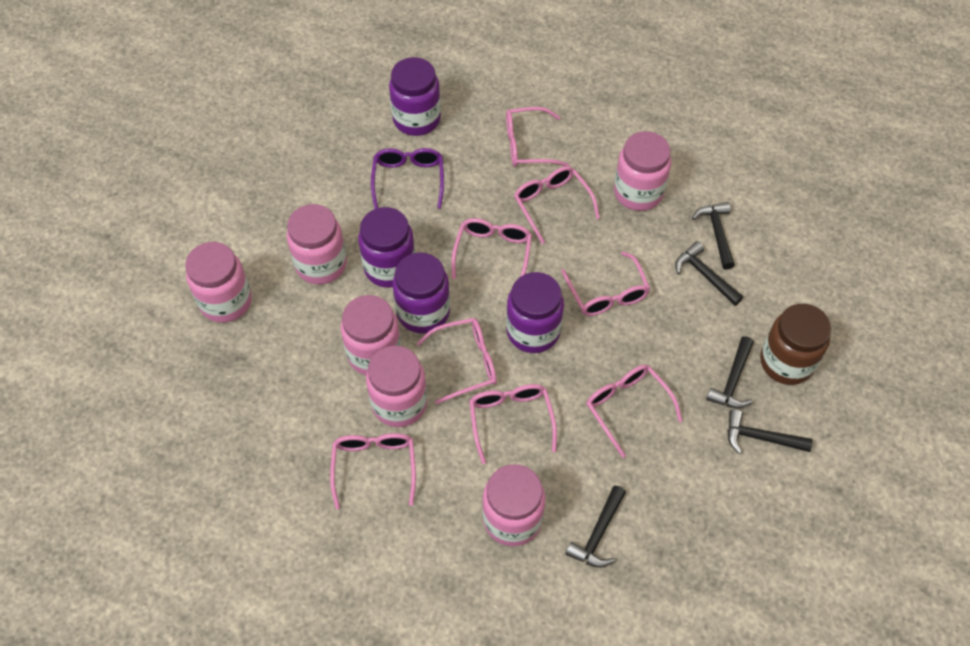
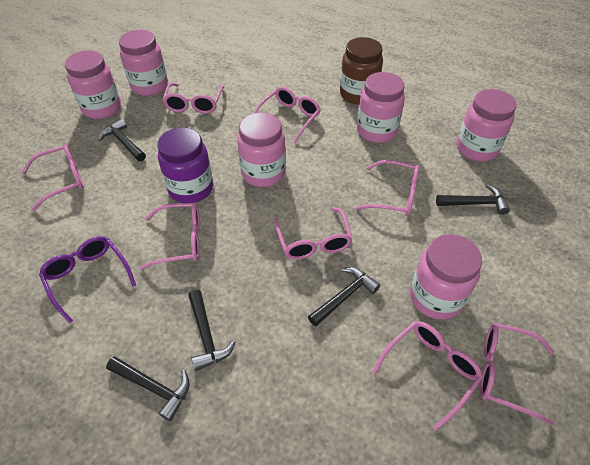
purple jar: 4 -> 1

